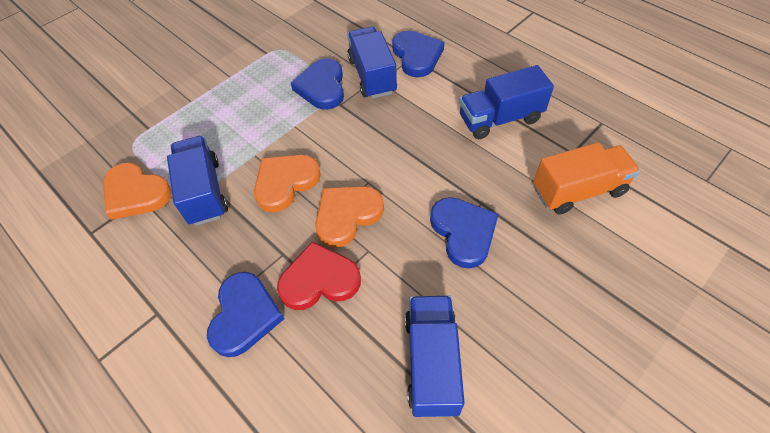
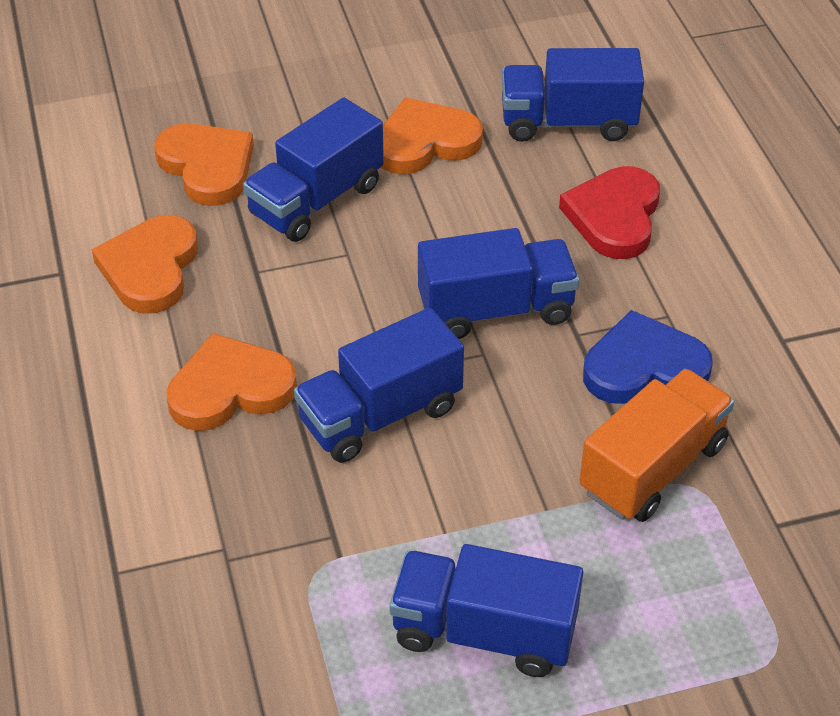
blue heart: 4 -> 1
blue truck: 4 -> 5
orange heart: 3 -> 4

